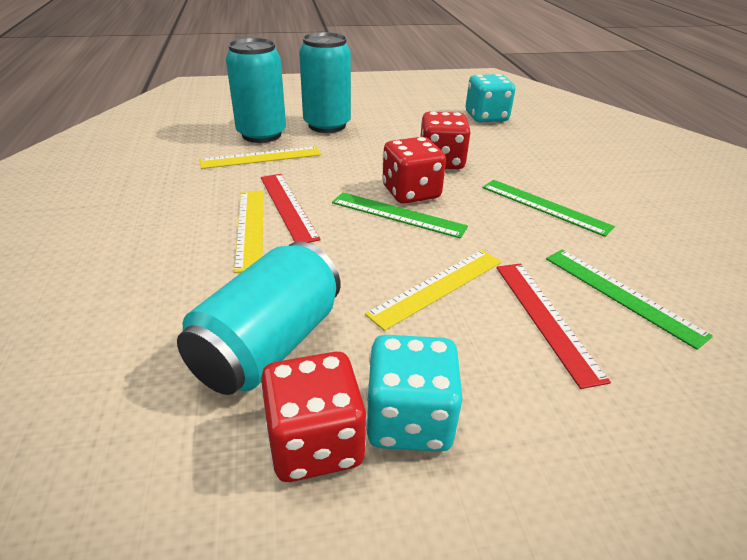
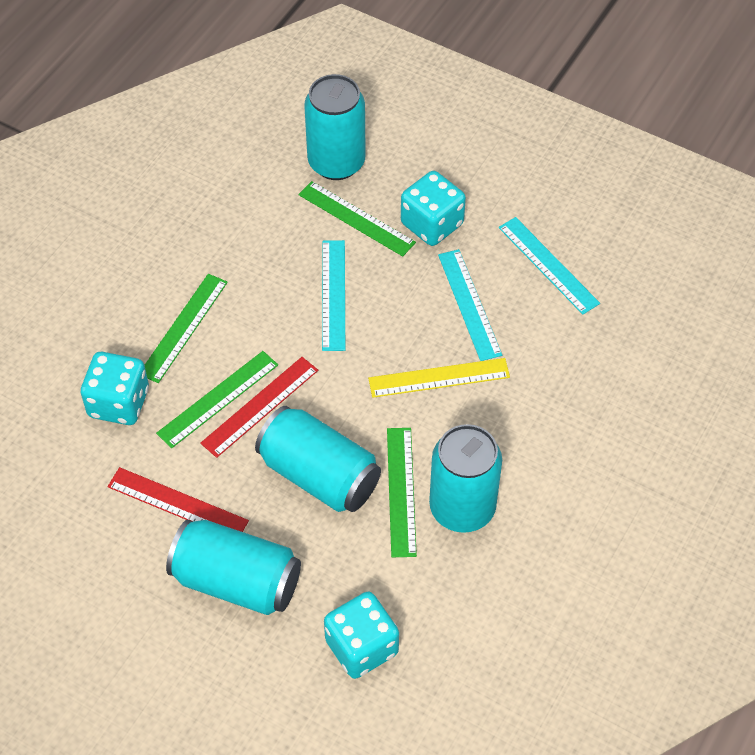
green ruler: 3 -> 4
red dice: 3 -> 0
turquoise can: 3 -> 4
turquoise dice: 2 -> 3
turquoise ruler: 0 -> 3
yellow ruler: 3 -> 1

